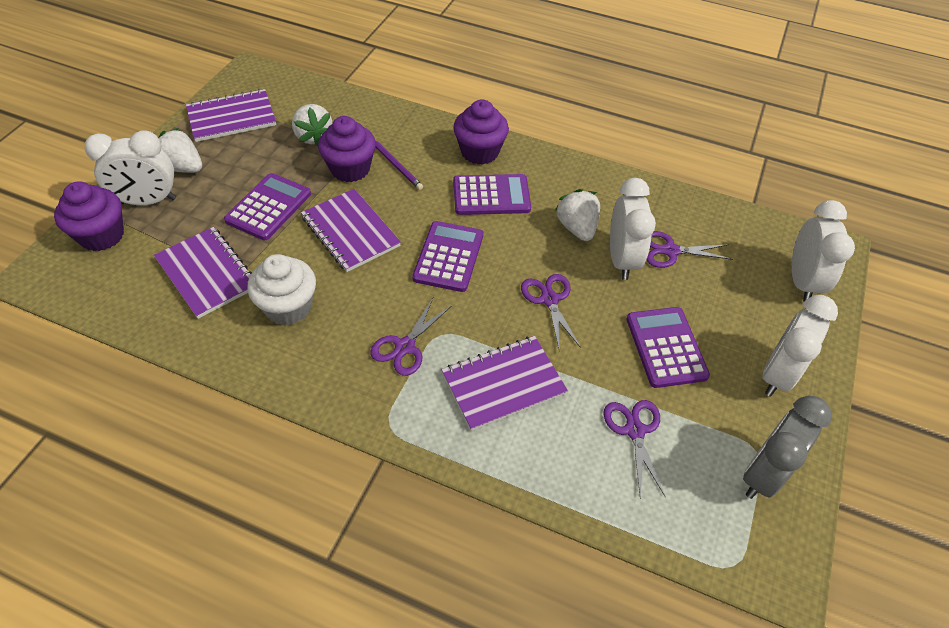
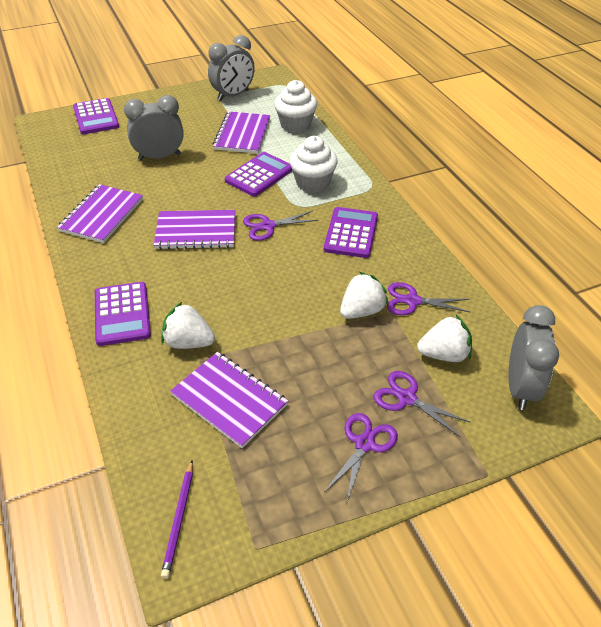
grey clock: 1 -> 3
purple cupcake: 3 -> 0
white clock: 4 -> 0
white cupcake: 1 -> 2

